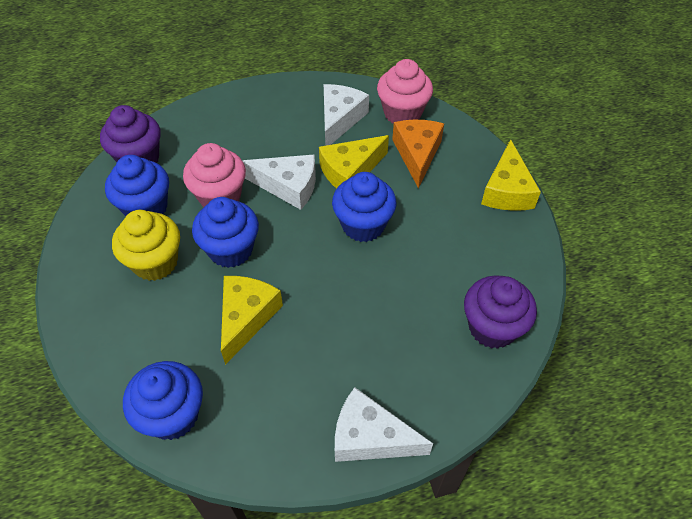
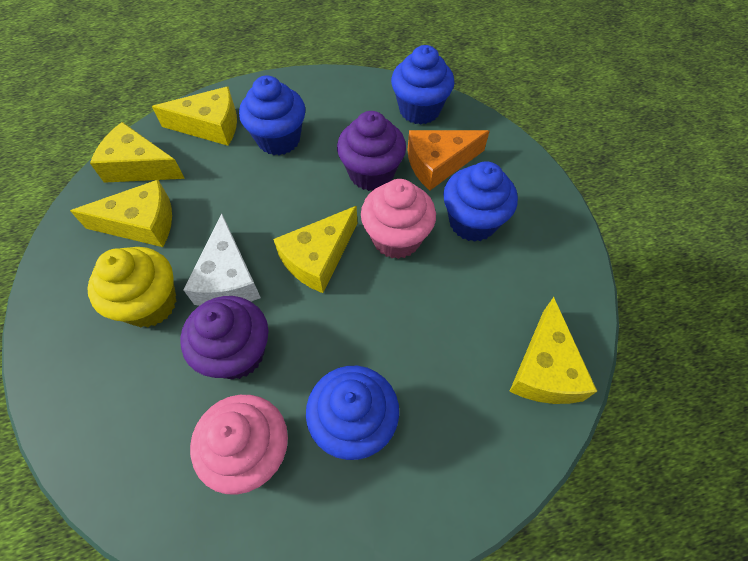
white cheese: 3 -> 1
yellow cheese: 3 -> 5

